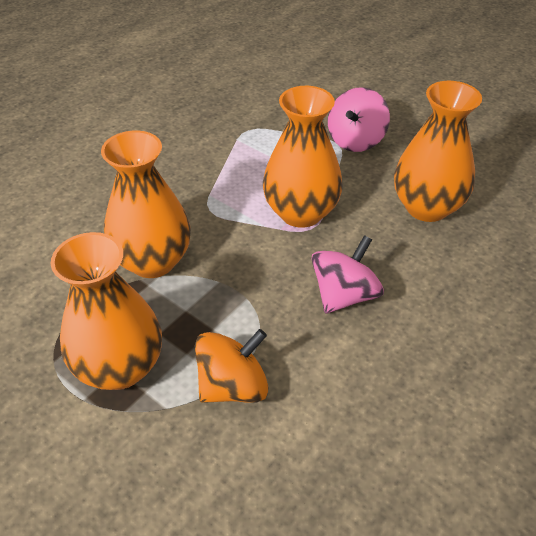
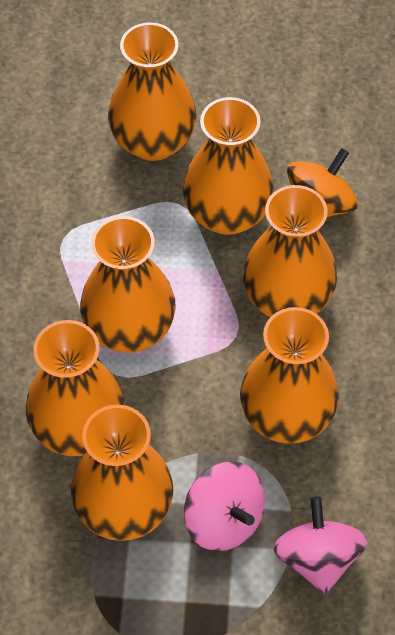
orange vase: 4 -> 7

